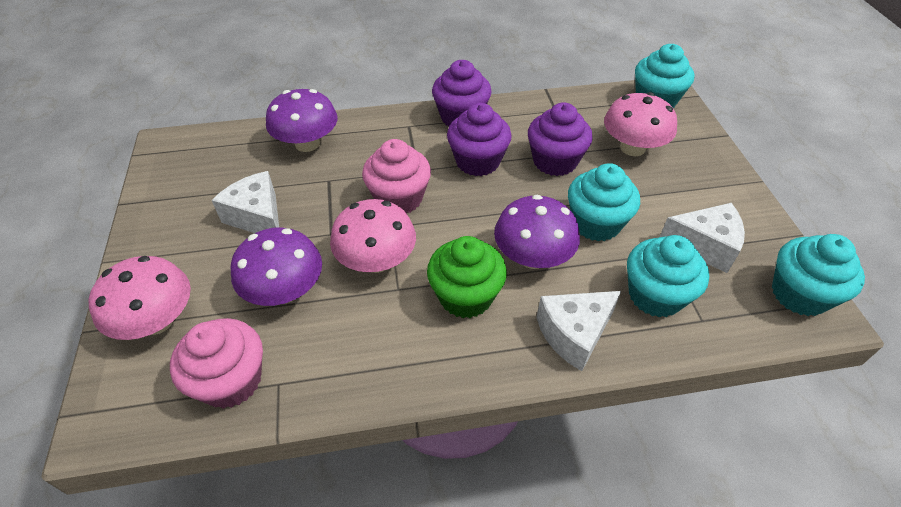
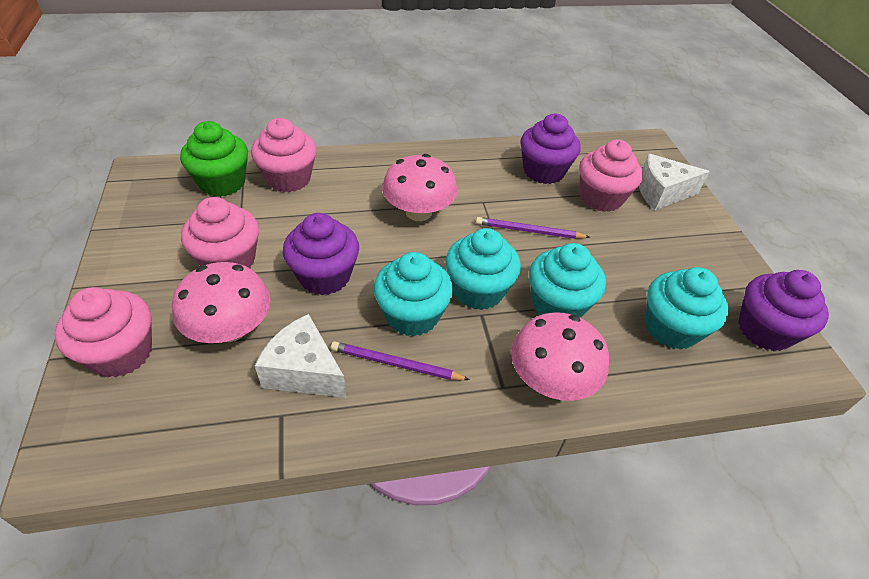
pink cupcake: 2 -> 4
purple mushroom: 3 -> 0
purple pencil: 0 -> 2
white cheese: 3 -> 2

